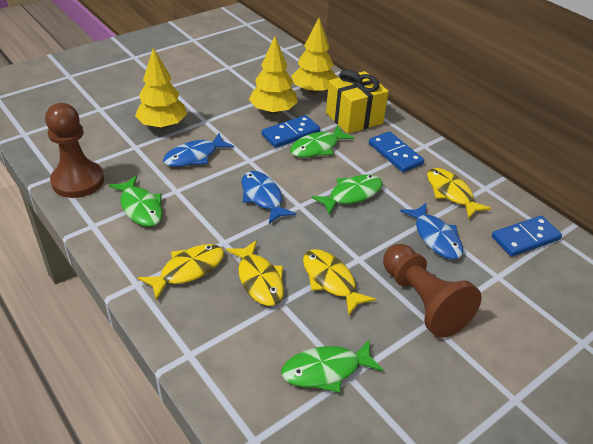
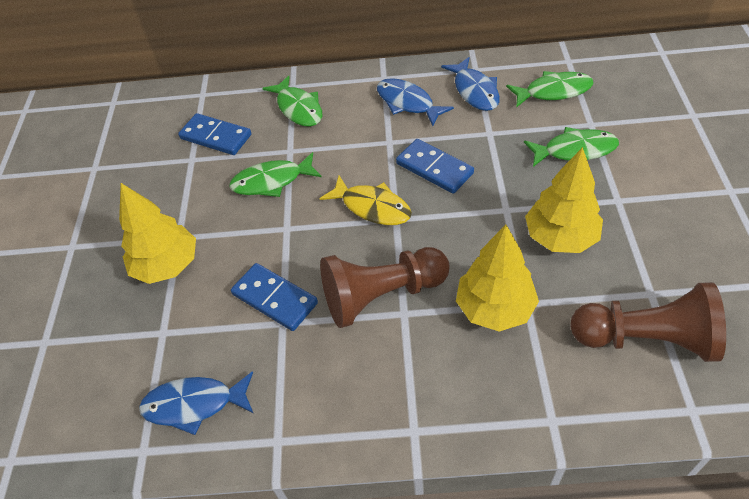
yellow fish: 4 -> 1
yellow gift: 1 -> 0

